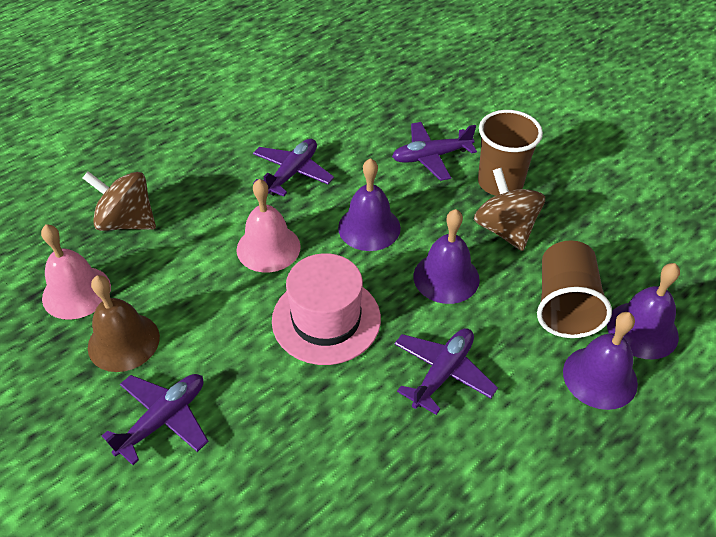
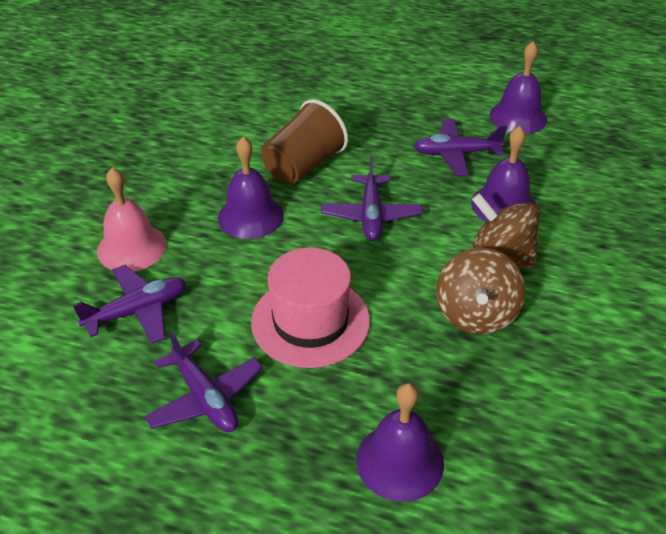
brown bell: 1 -> 0
brown cup: 2 -> 1
pink bell: 2 -> 1

